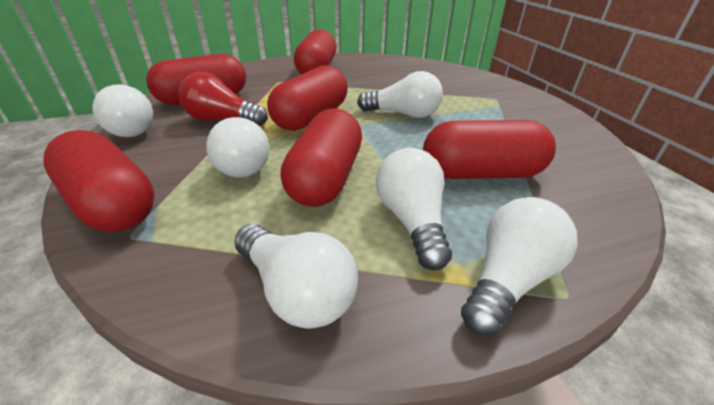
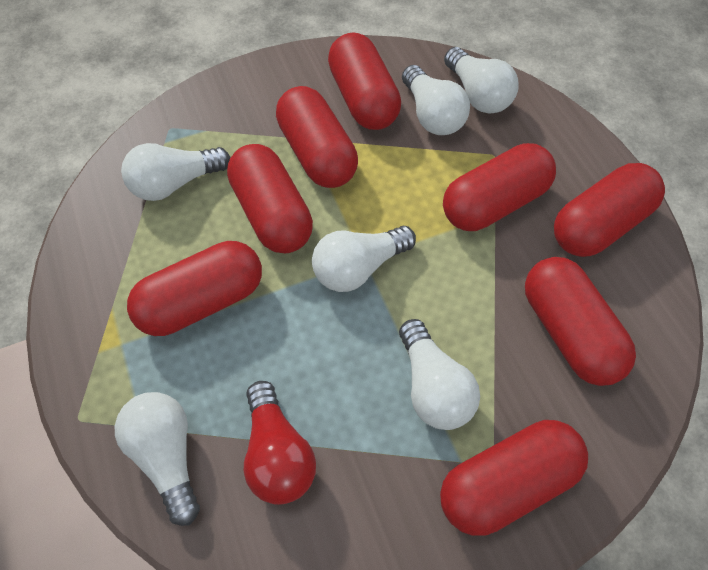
red capsule: 6 -> 8

